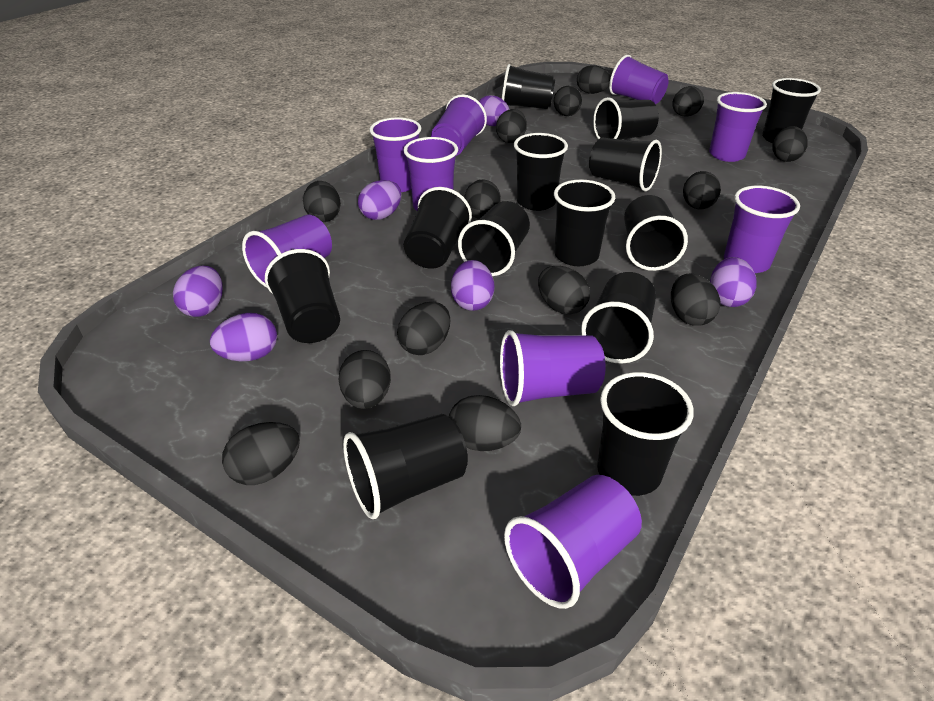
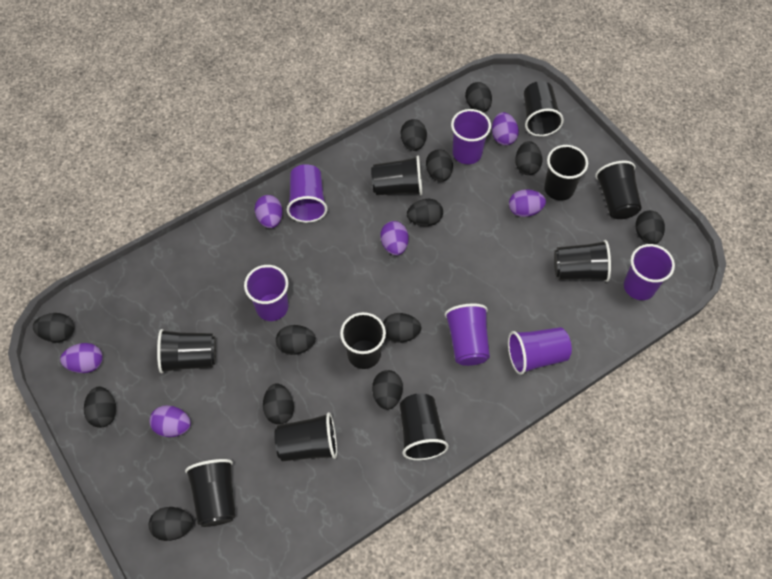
black cup: 13 -> 10
black egg: 14 -> 13
purple cup: 9 -> 6

